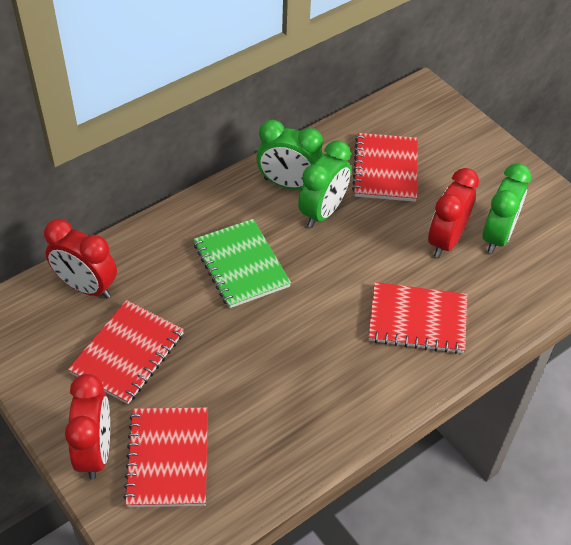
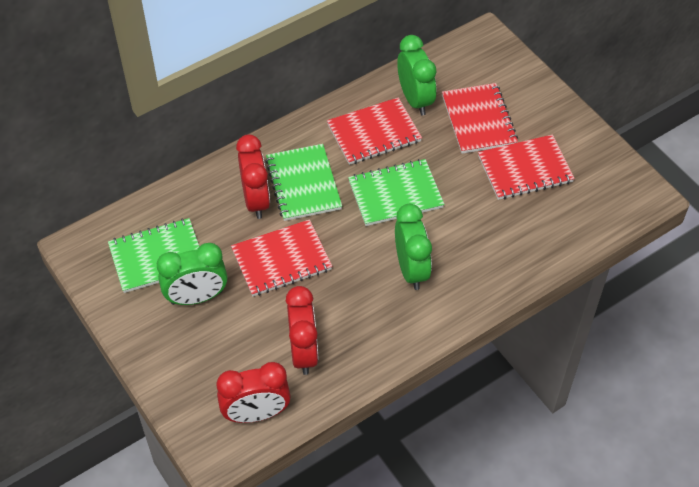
green notebook: 1 -> 3

